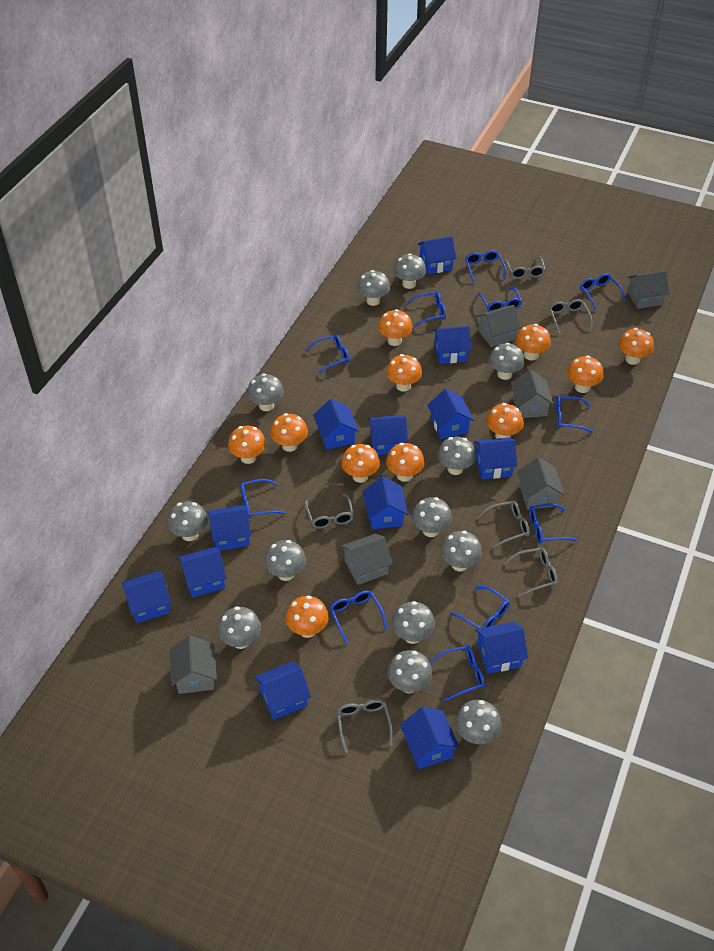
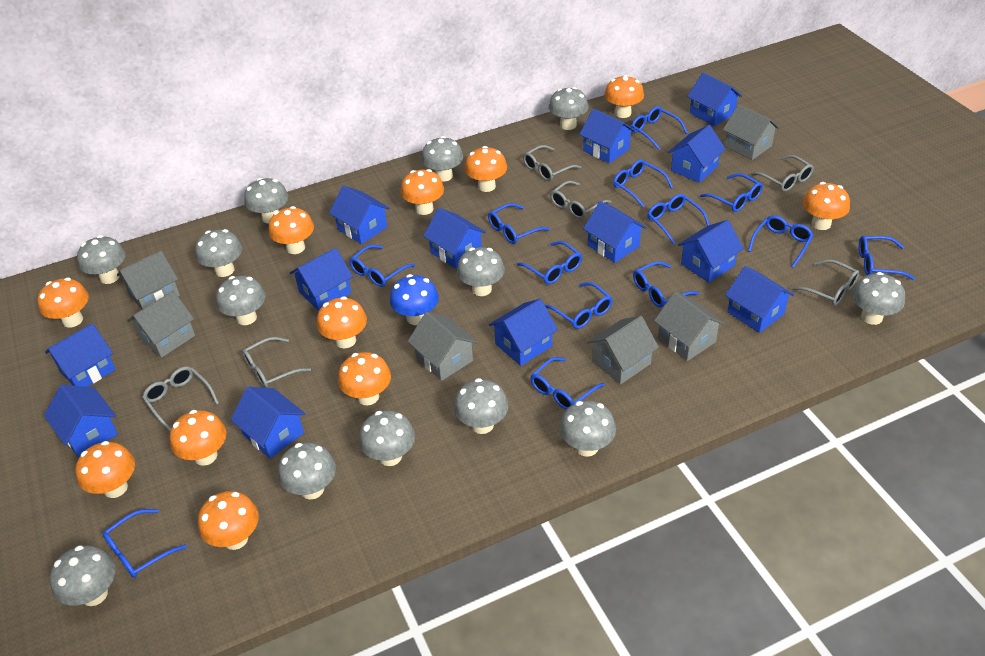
blue glasses: 11 -> 13
blue mushroom: 0 -> 1

